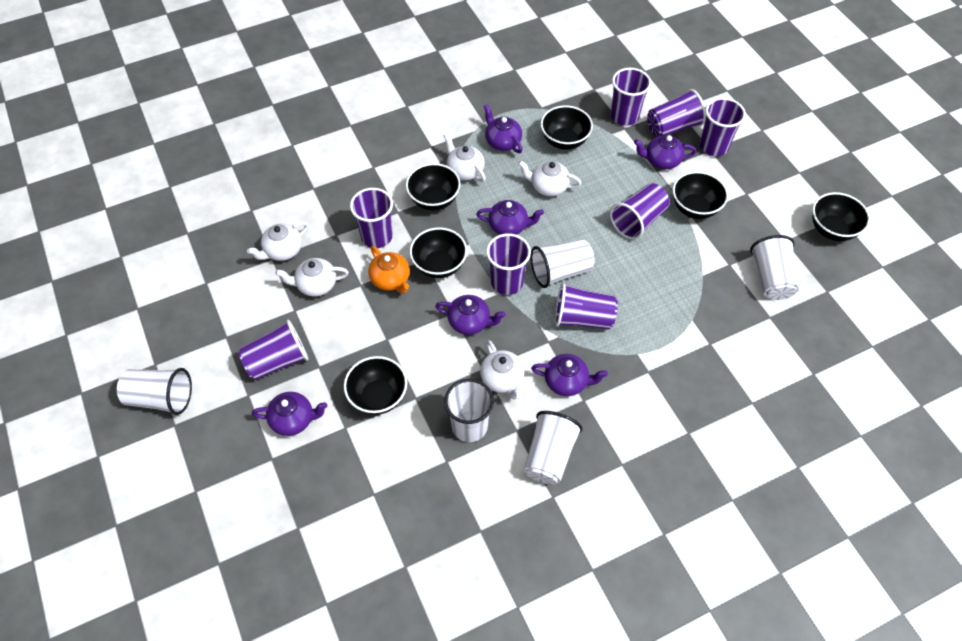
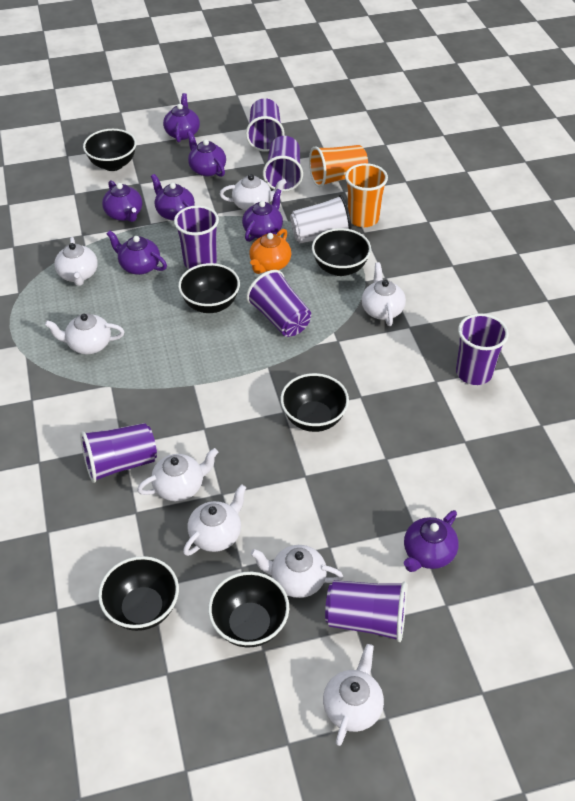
orange cup: 0 -> 2
purple cup: 8 -> 7
purple teapot: 6 -> 7
white cup: 5 -> 1
white teapot: 5 -> 8

